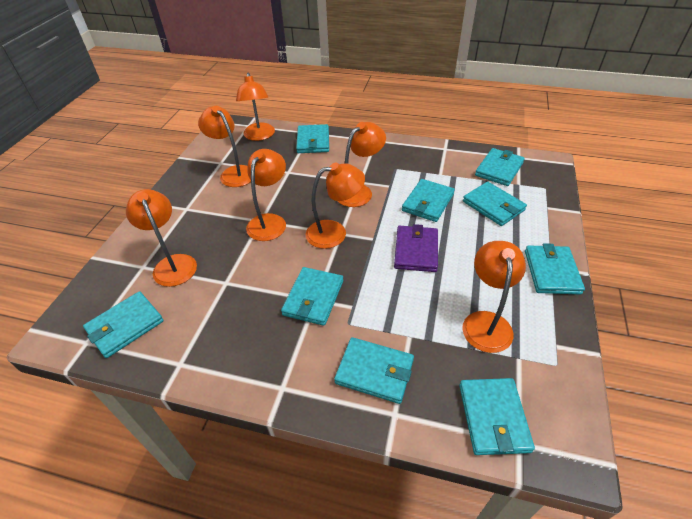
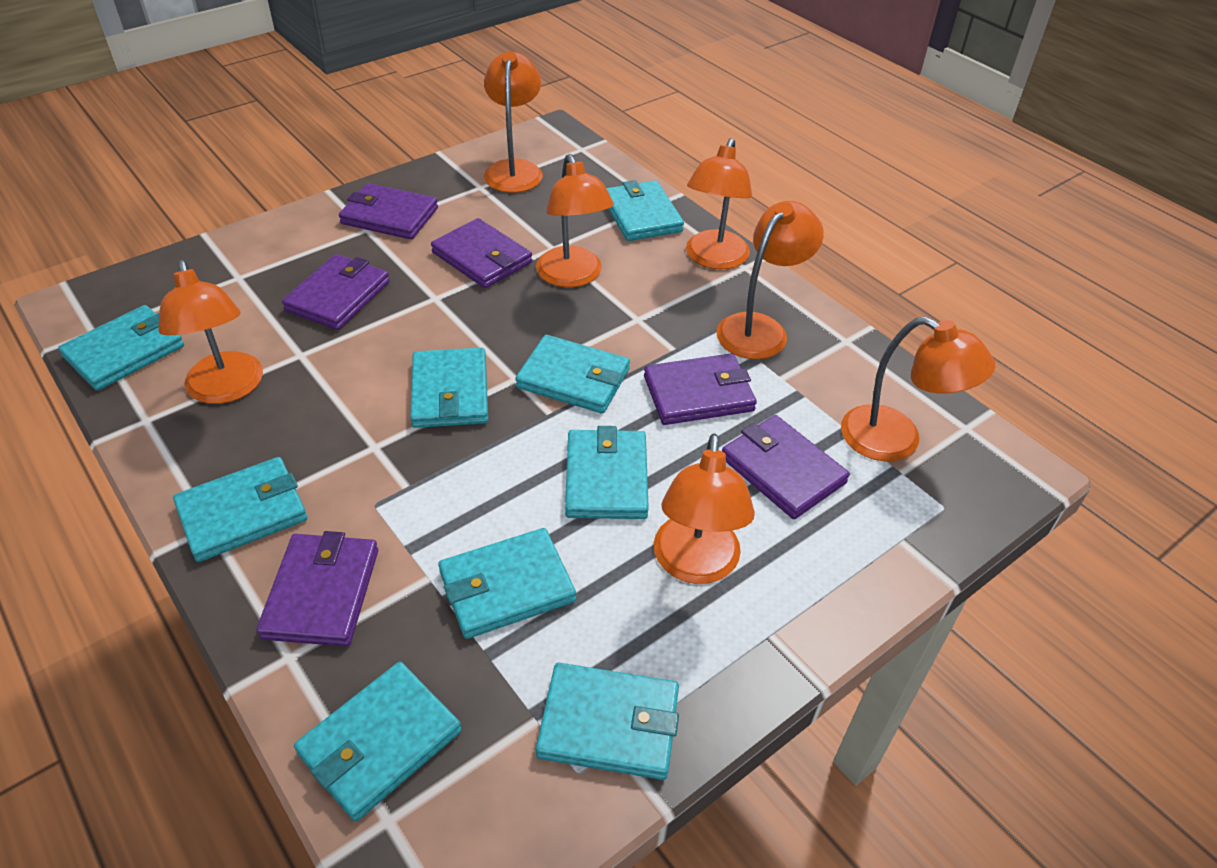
purple wallet: 1 -> 6

